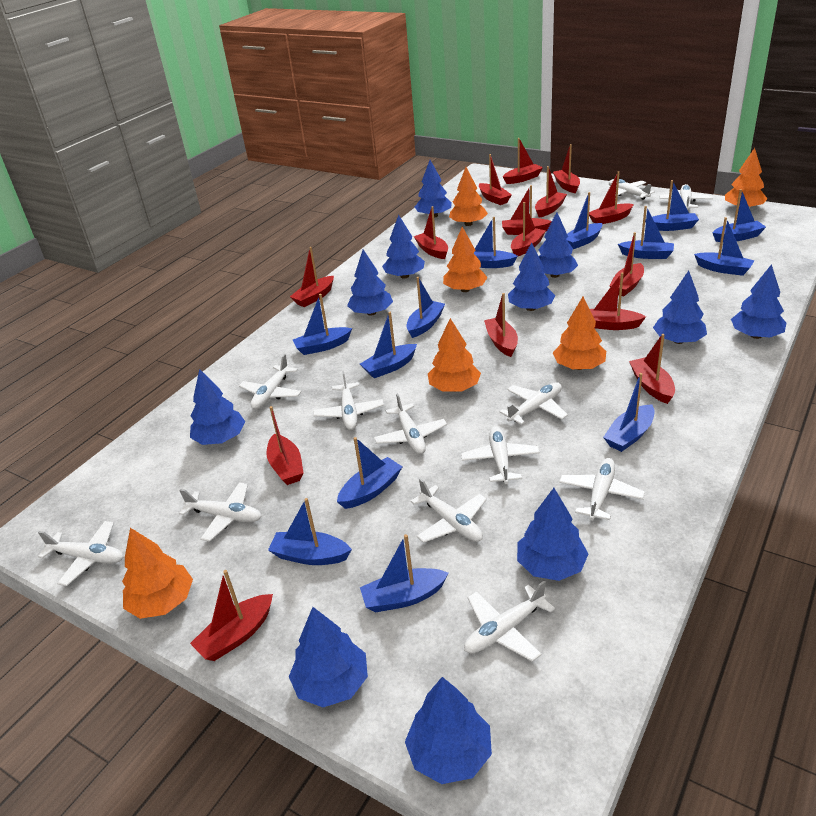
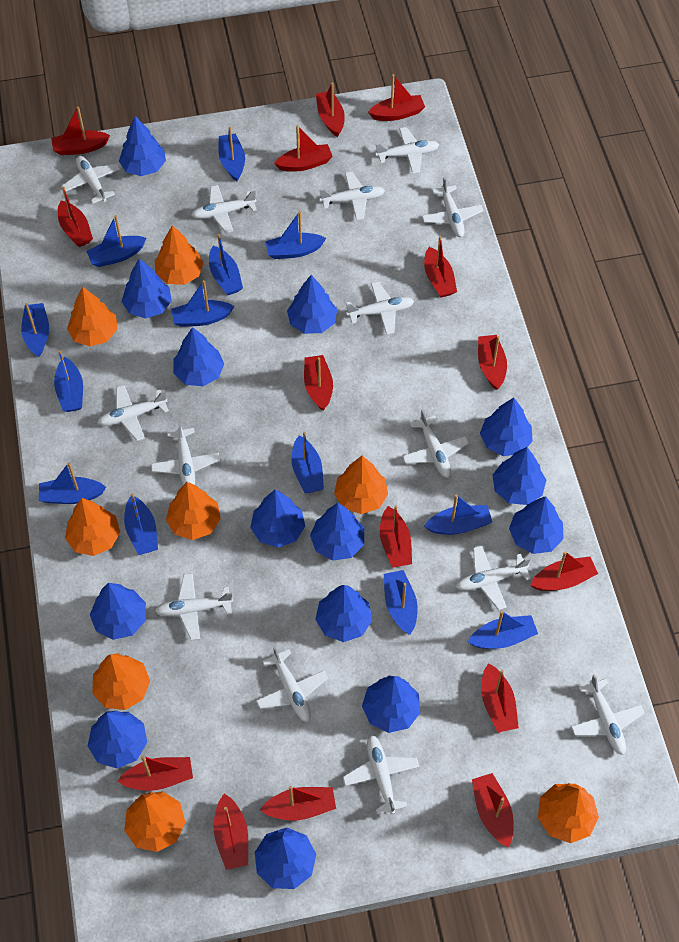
blue tree: 11 -> 14
orange tree: 6 -> 8
white plane: 12 -> 14

